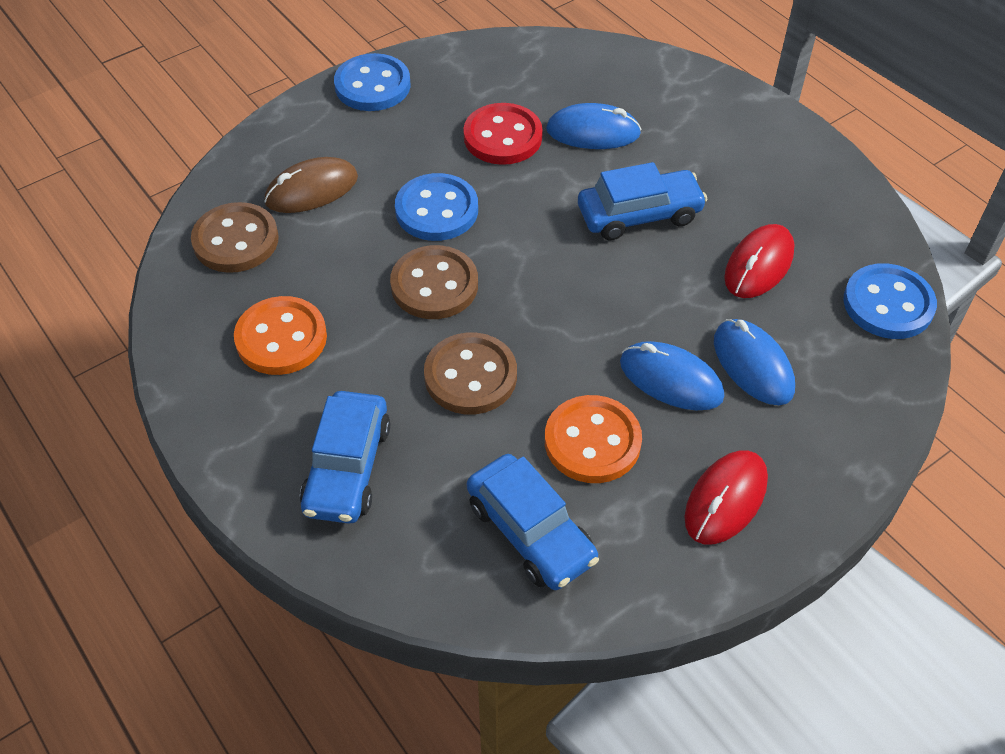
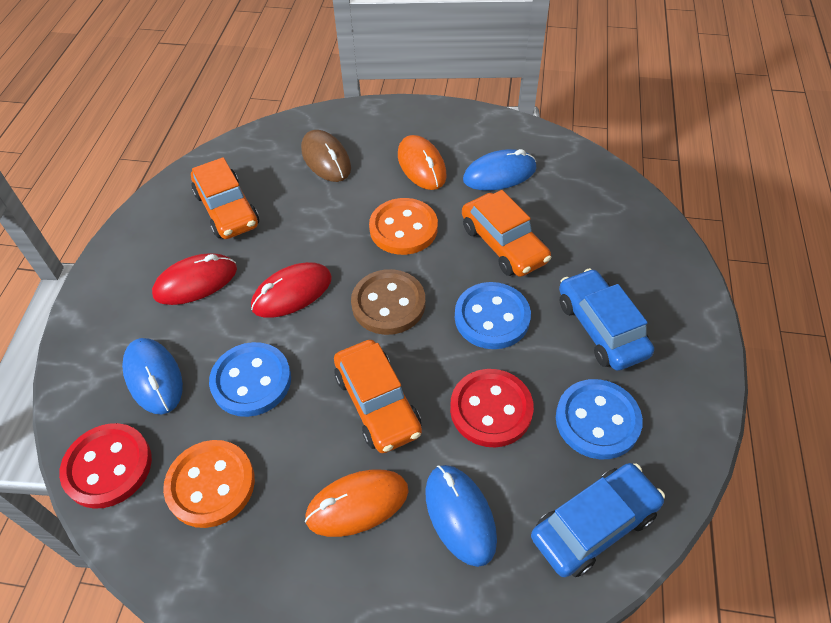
blue car: 3 -> 2
brown button: 3 -> 1
orange car: 0 -> 3
orange mouse: 0 -> 2
red button: 1 -> 2

